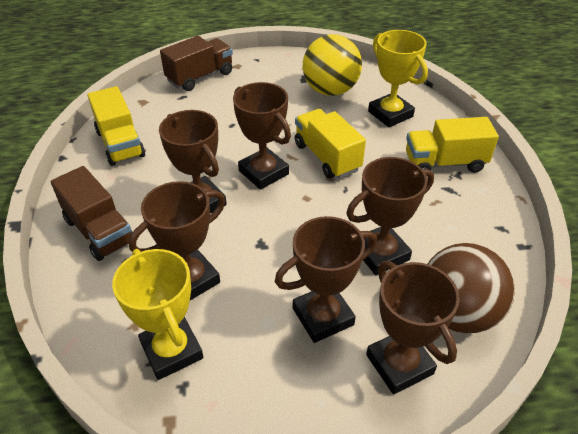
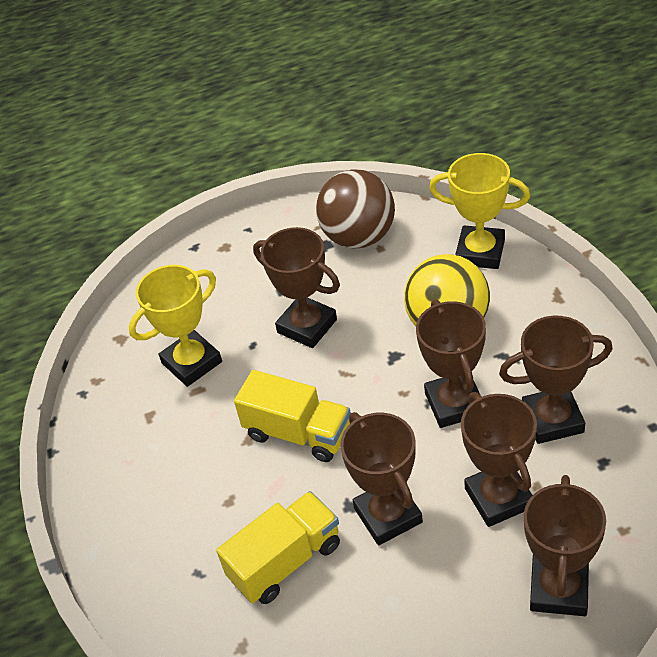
brown truck: 2 -> 0
yellow truck: 3 -> 2

